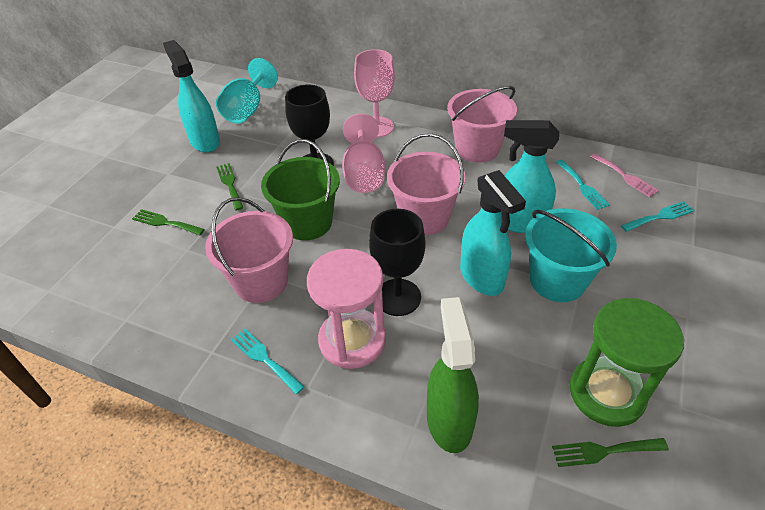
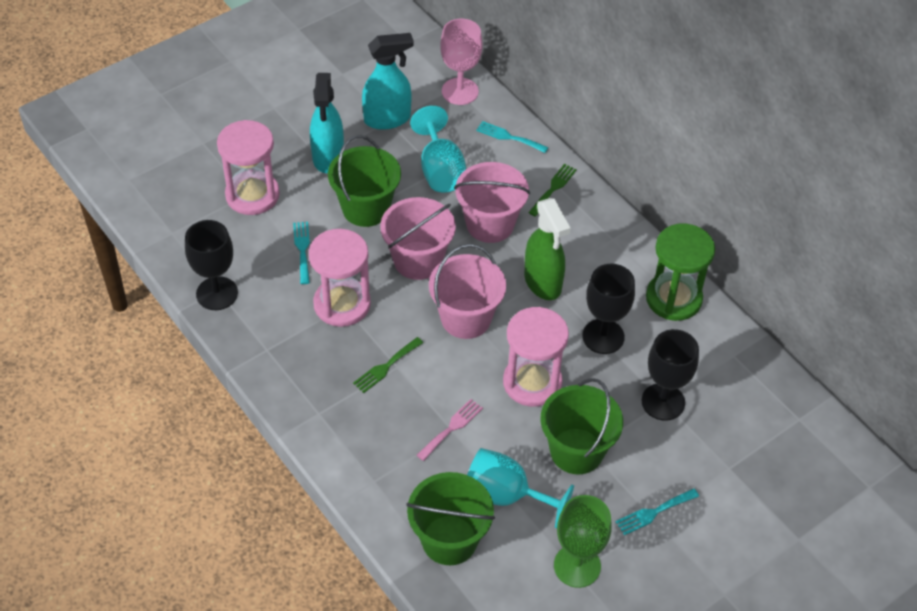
black goblet: 2 -> 3
green bucket: 1 -> 3
green fork: 3 -> 2
green goblet: 0 -> 1
pink goblet: 2 -> 1
pink hourglass: 1 -> 3
turquoise bucket: 1 -> 0
turquoise goblet: 1 -> 2
turquoise spray bottle: 3 -> 2

